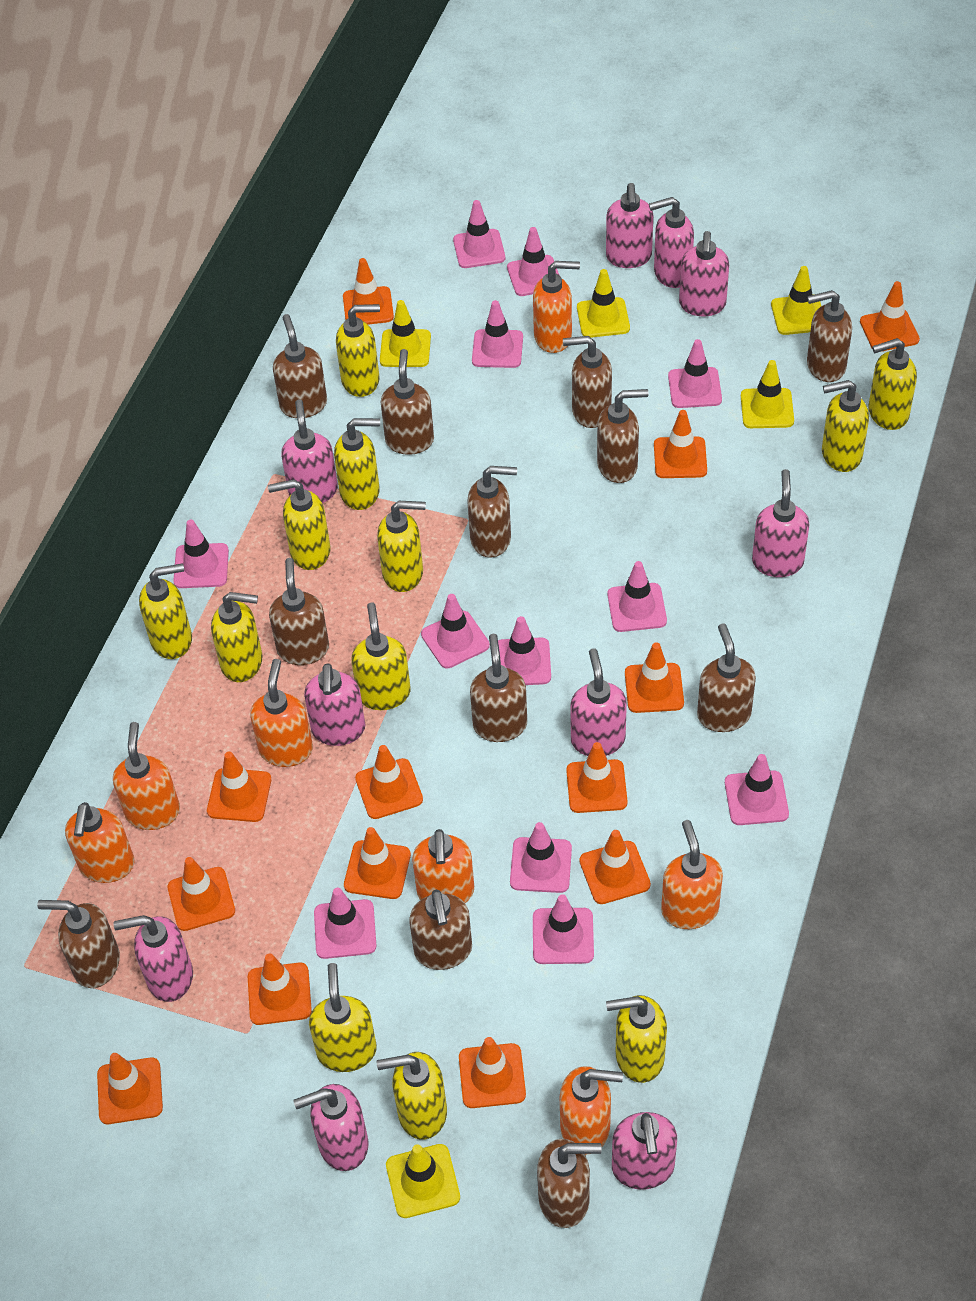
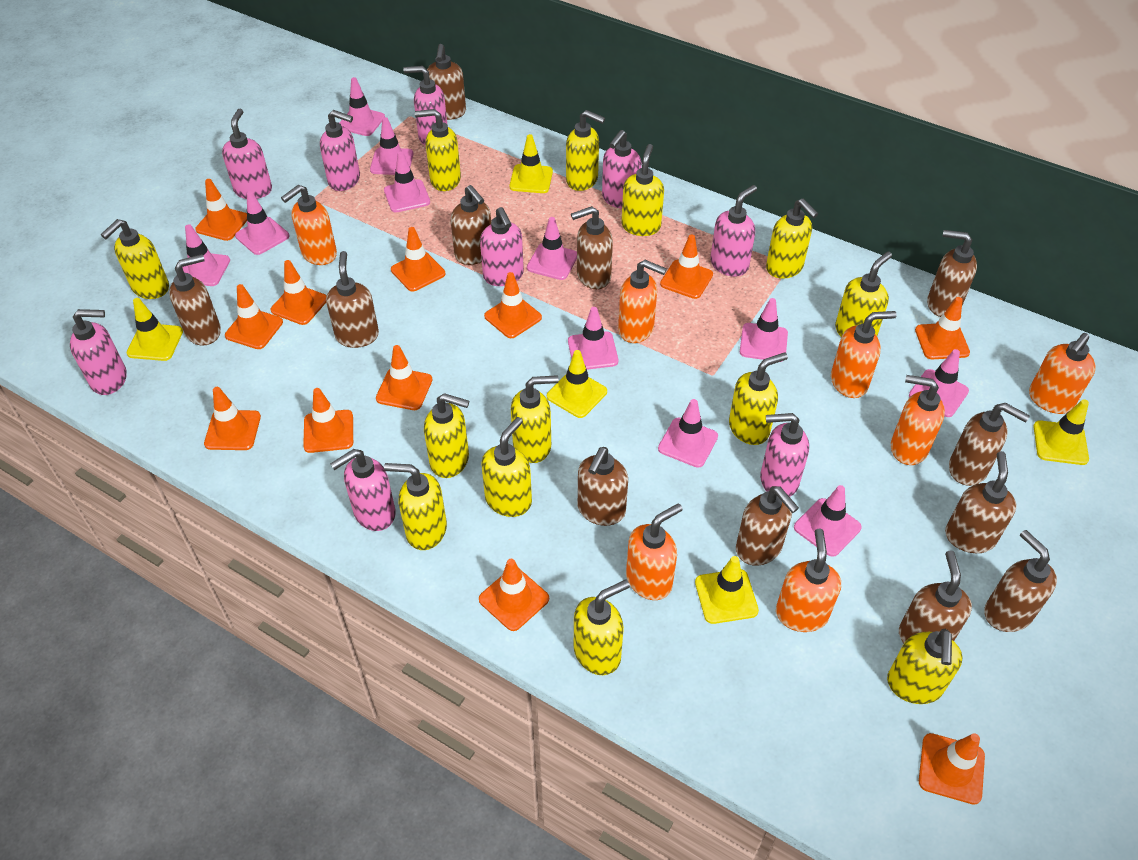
orange traffic cone: 13 -> 12
pink soap dispenser: 10 -> 9
pink traffic cone: 12 -> 11
yellow soap dispenser: 12 -> 13

